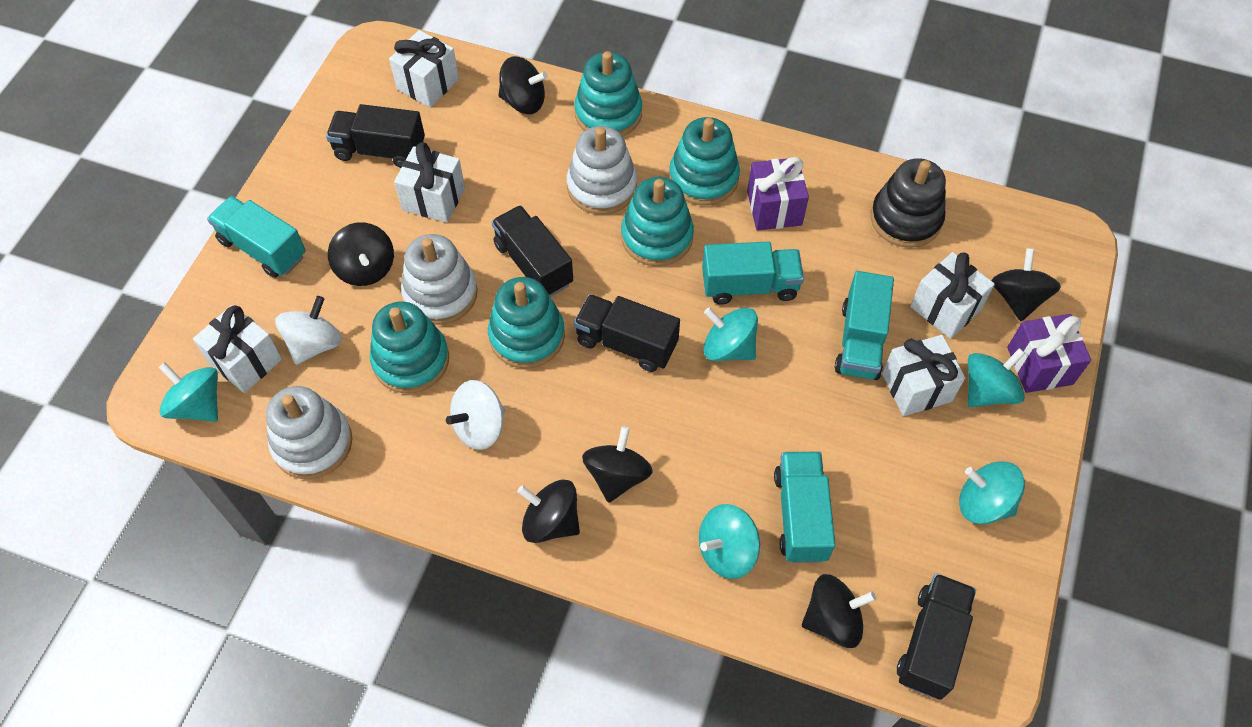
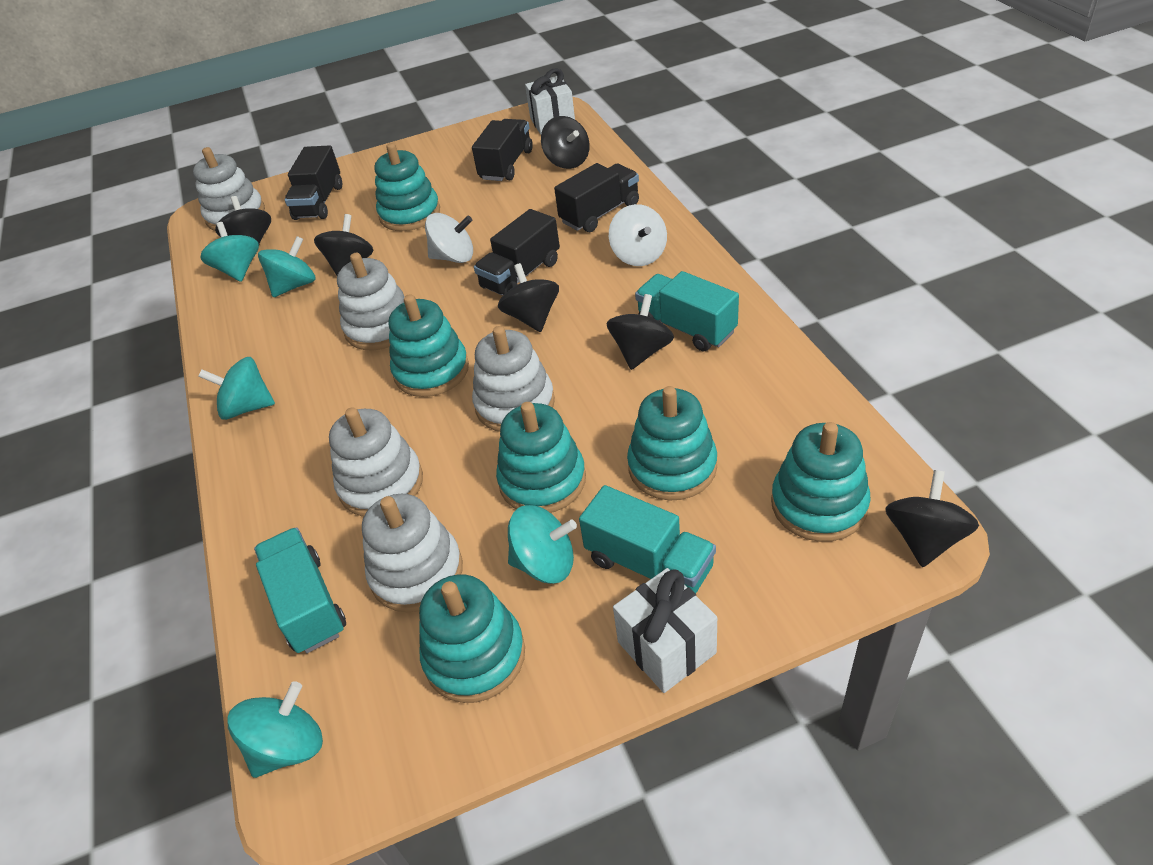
black stacking toy: 1 -> 0
purple gift: 2 -> 0
turquoise stacking toy: 5 -> 6
turquoise truck: 4 -> 3
white gift: 5 -> 2
white stacking toy: 3 -> 5

